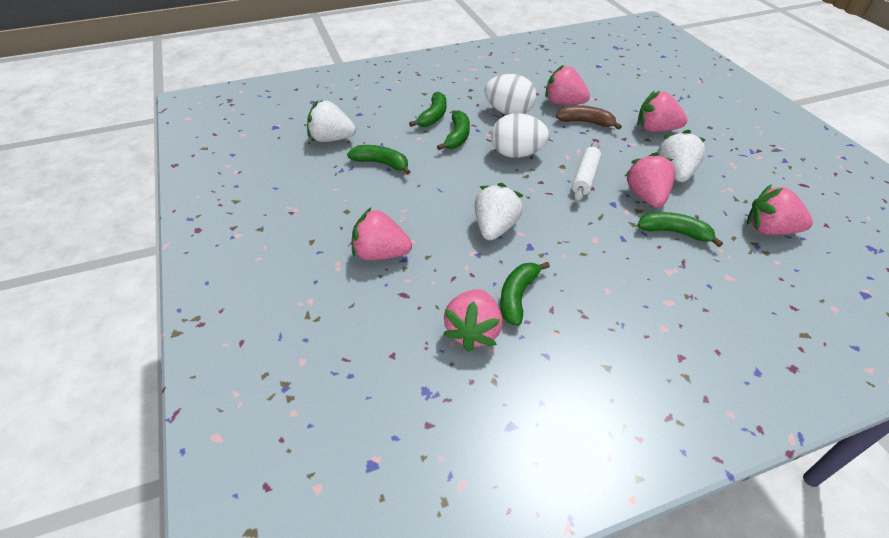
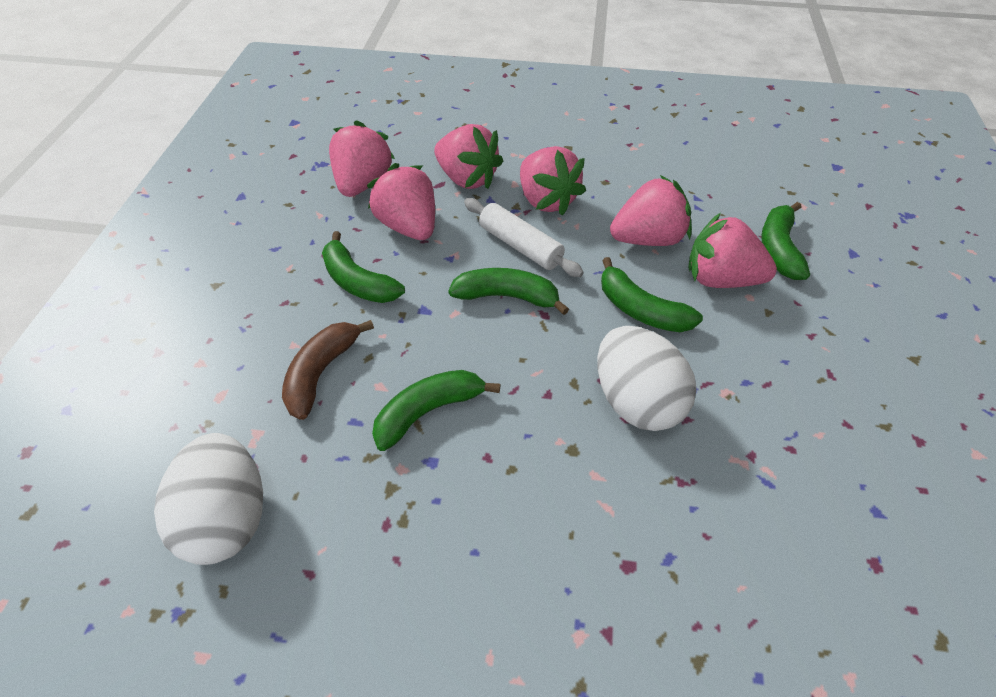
white strawberry: 3 -> 0

